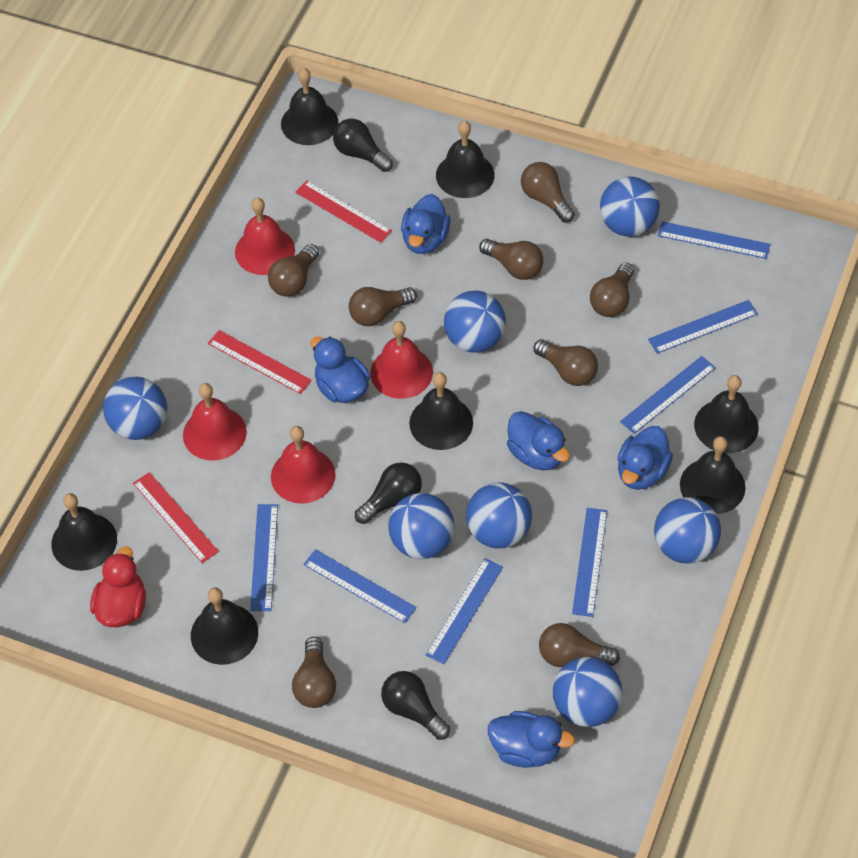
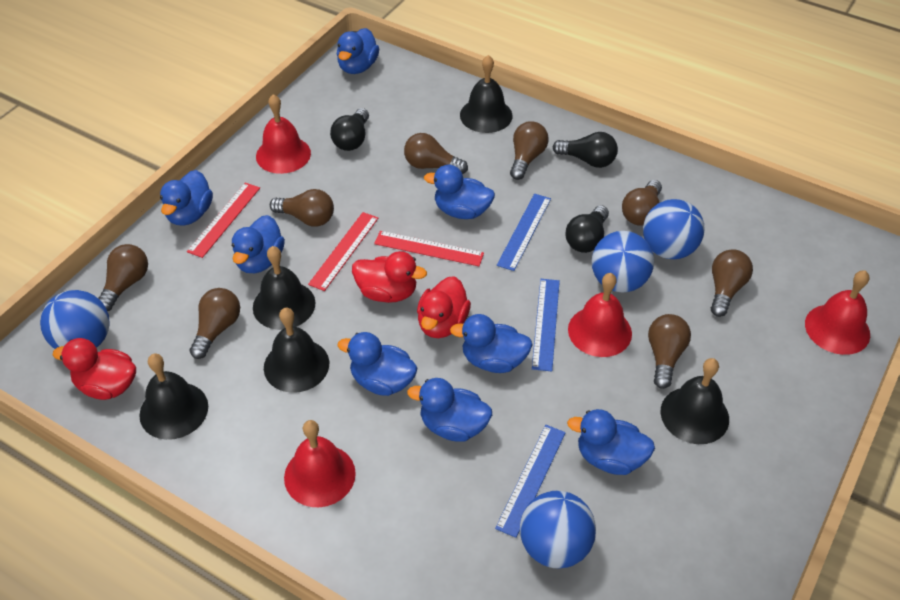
black bell: 7 -> 5
blue ball: 7 -> 4
blue duck: 5 -> 8
blue ruler: 7 -> 3
red duck: 1 -> 3

